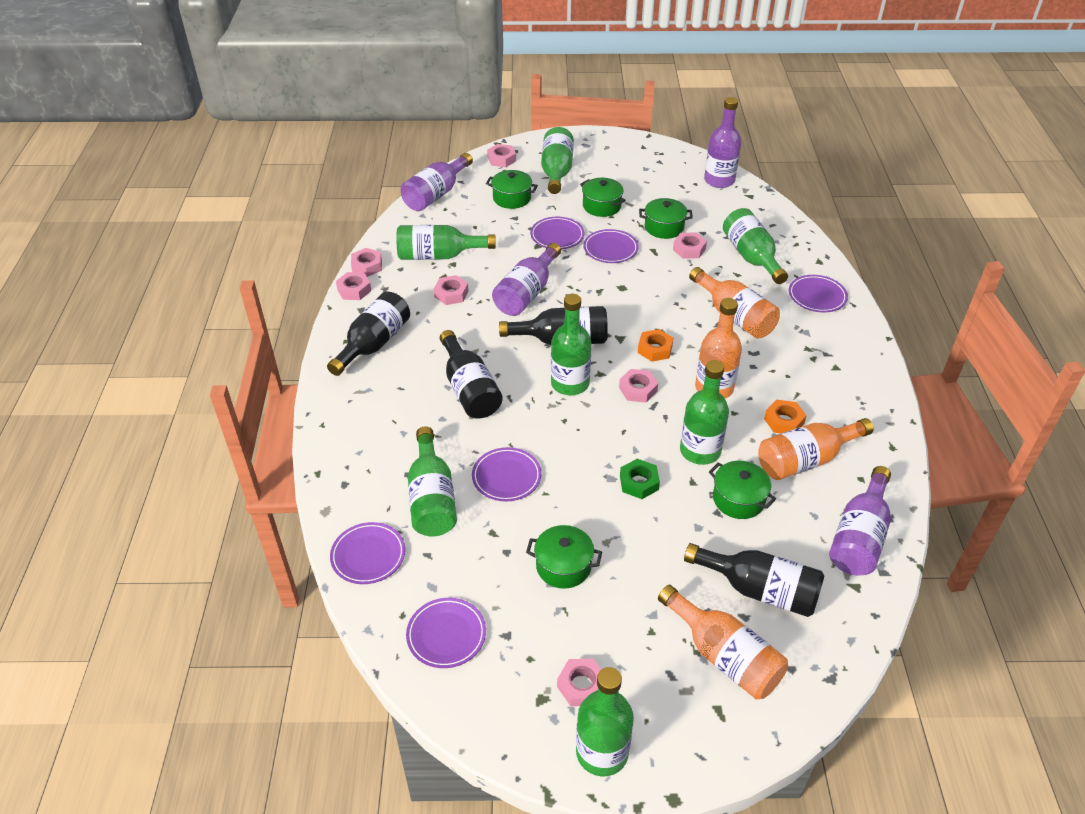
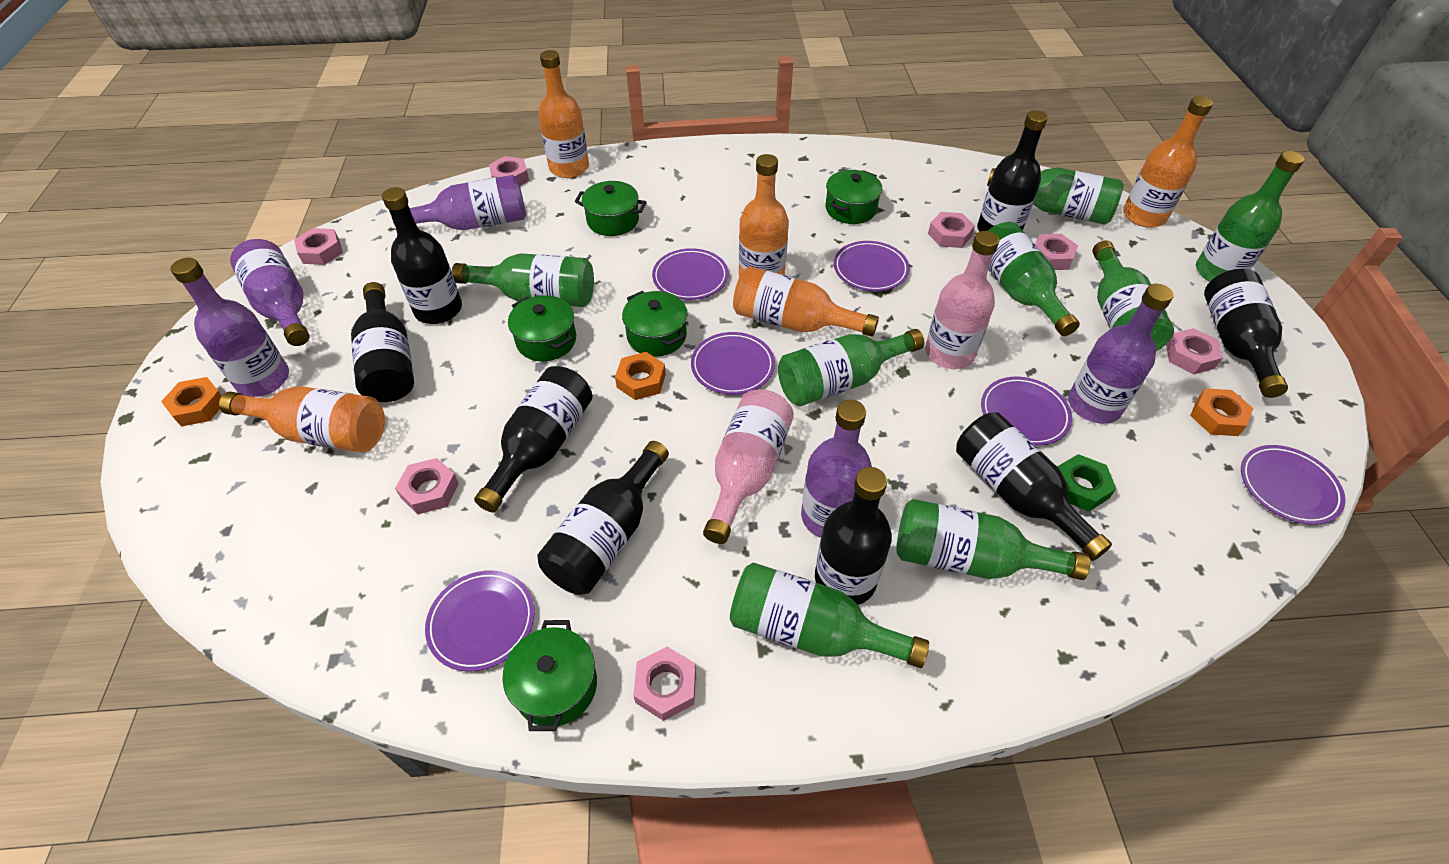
black bottle: 4 -> 8
green bottle: 7 -> 8
orange bottle: 4 -> 5
orange nut: 2 -> 3
pink bottle: 0 -> 2
purple bottle: 4 -> 5

